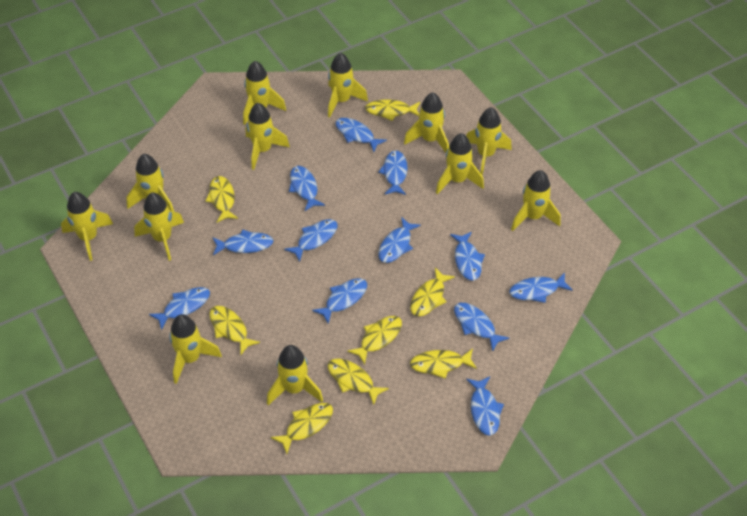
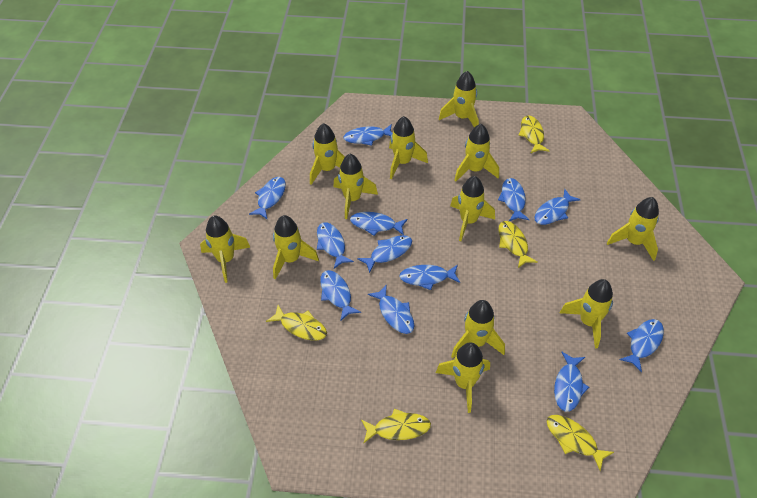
yellow fish: 8 -> 5

